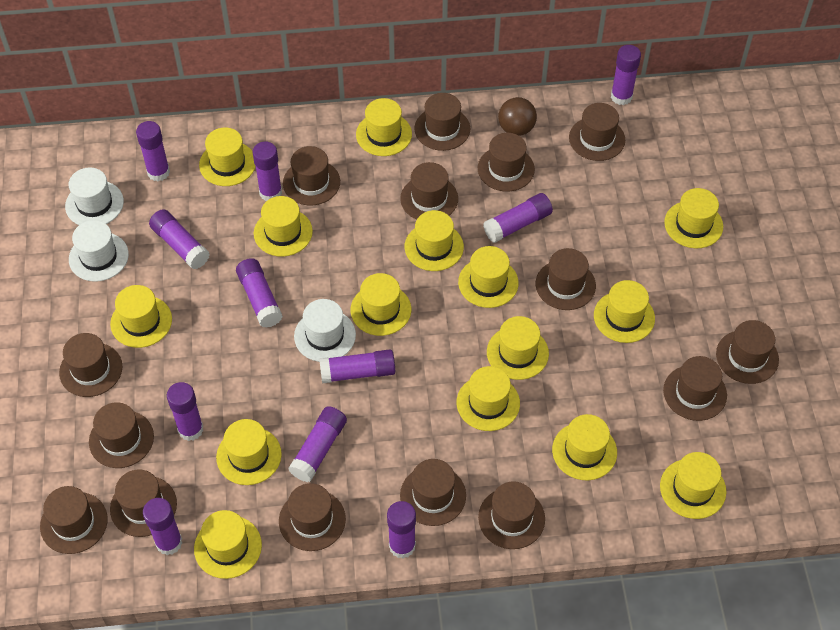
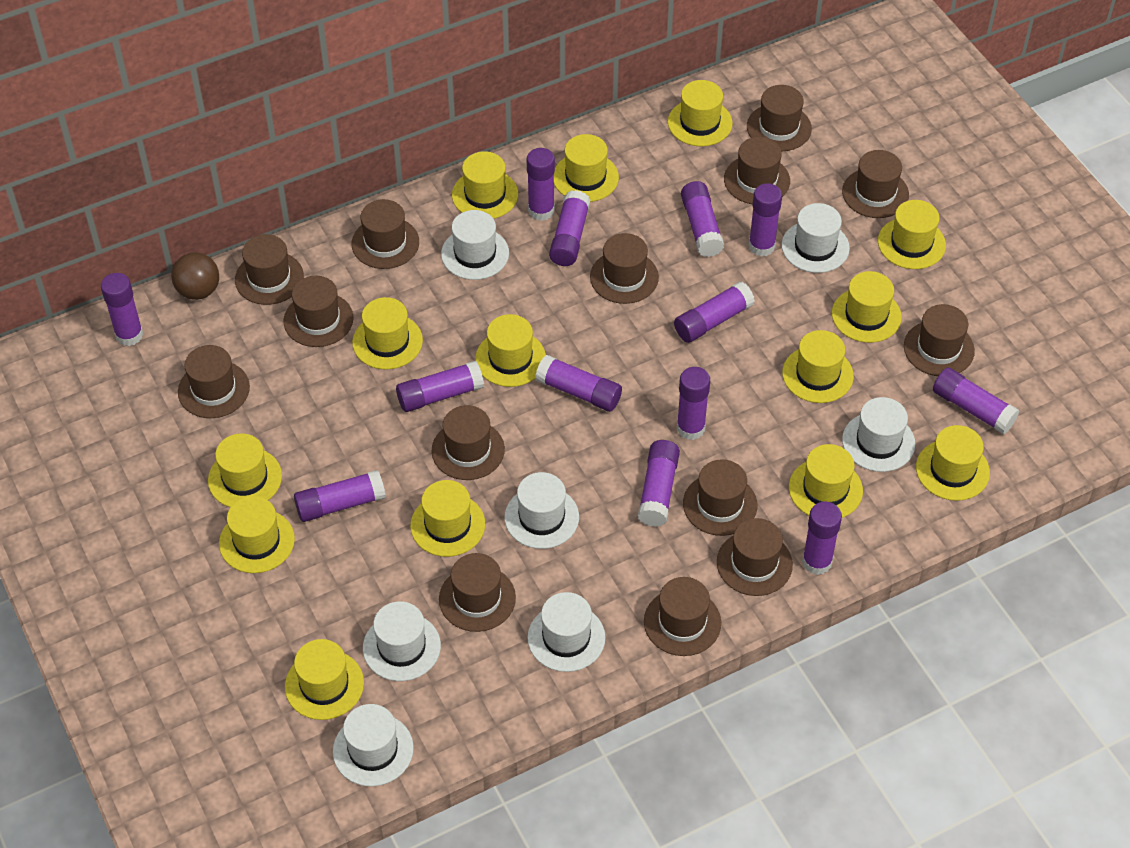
brown hat: 15 -> 14
purple glue stick: 11 -> 13
white hat: 3 -> 7
yellow hat: 15 -> 14

